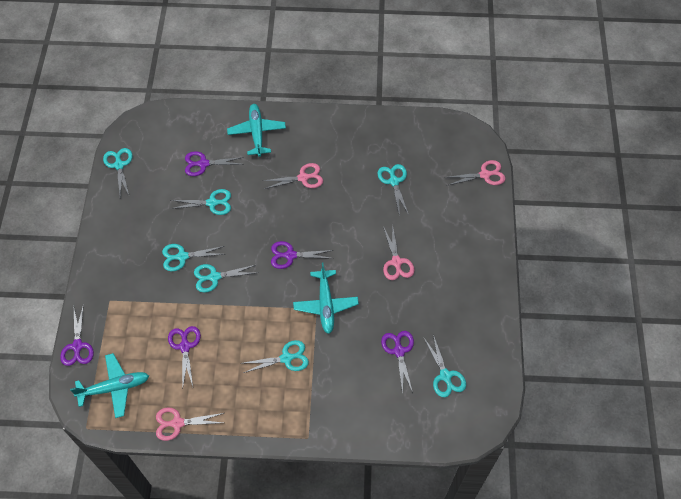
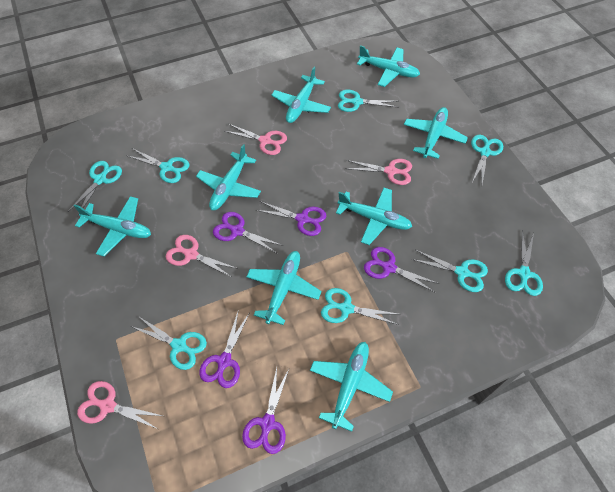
turquoise plane: 3 -> 8
turquoise scissors: 7 -> 8

